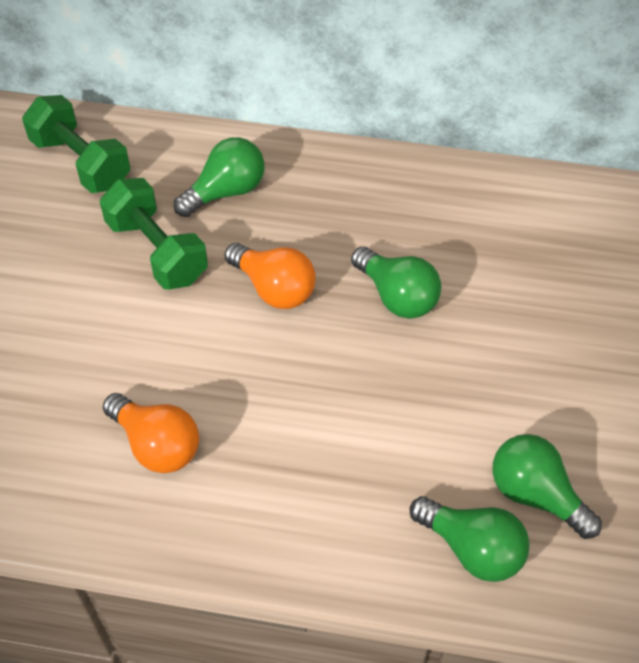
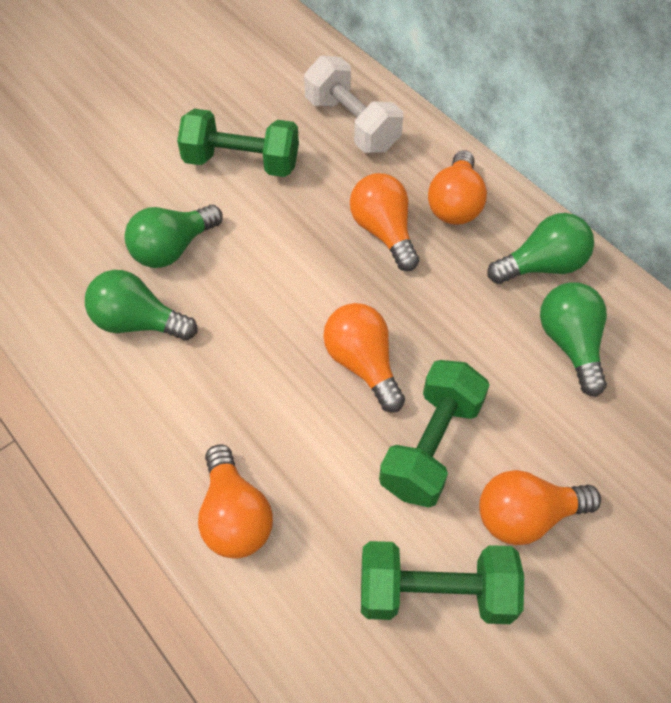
green dumbbell: 2 -> 3
orange light bulb: 2 -> 5
white dumbbell: 0 -> 1

